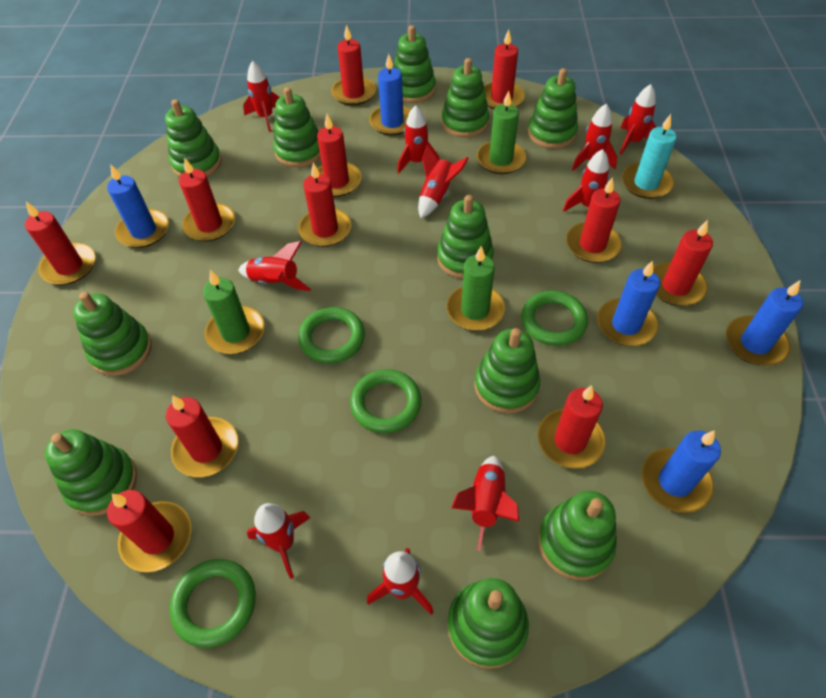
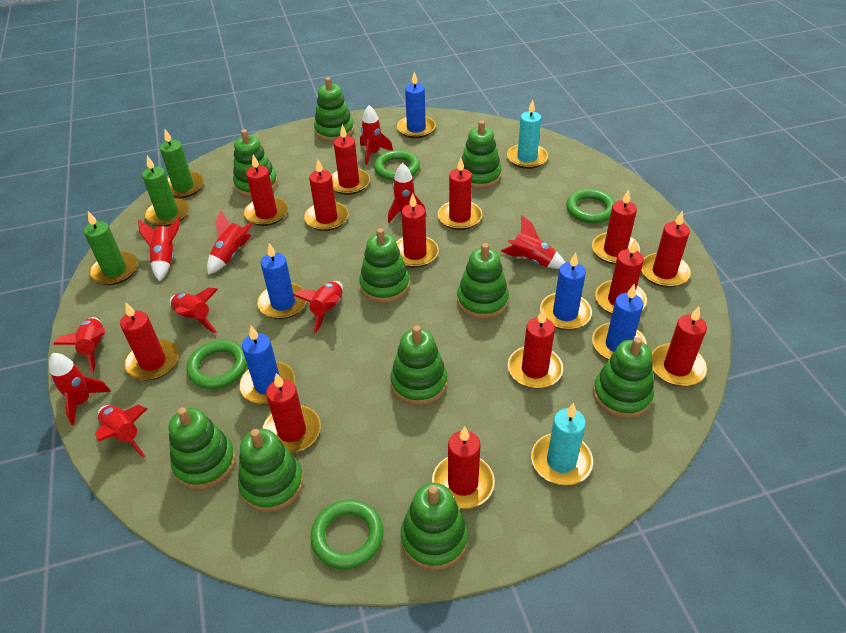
green stacking toy: 11 -> 10
red candle: 11 -> 13
turquoise candle: 1 -> 2

